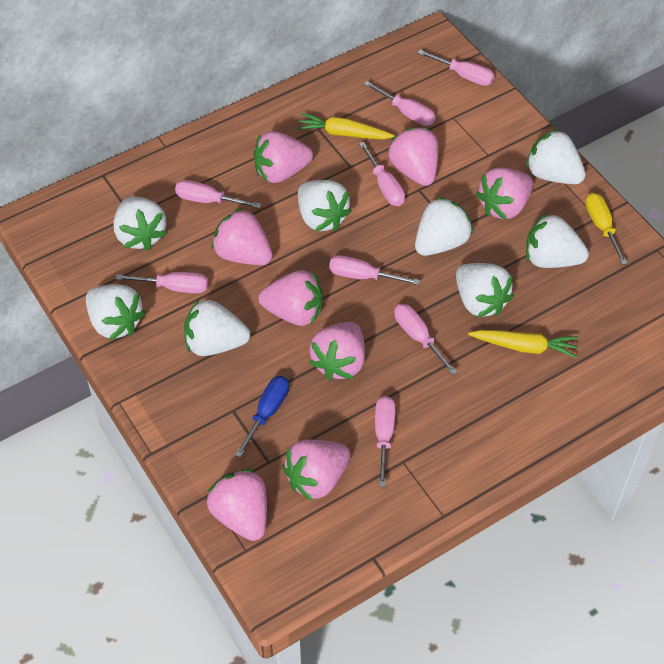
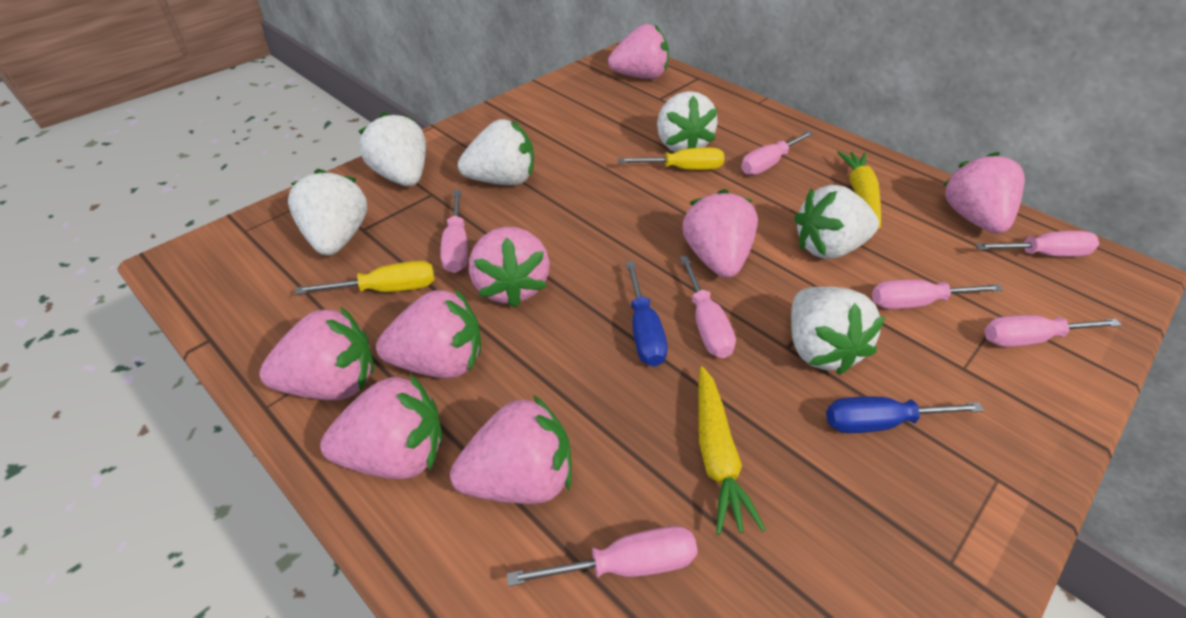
blue screwdriver: 1 -> 2
pink screwdriver: 8 -> 7
white strawberry: 8 -> 6
yellow screwdriver: 1 -> 2

